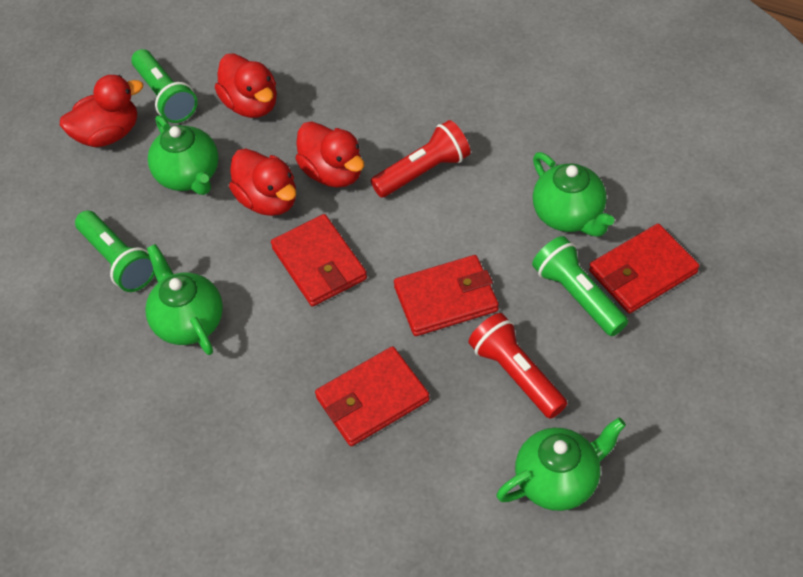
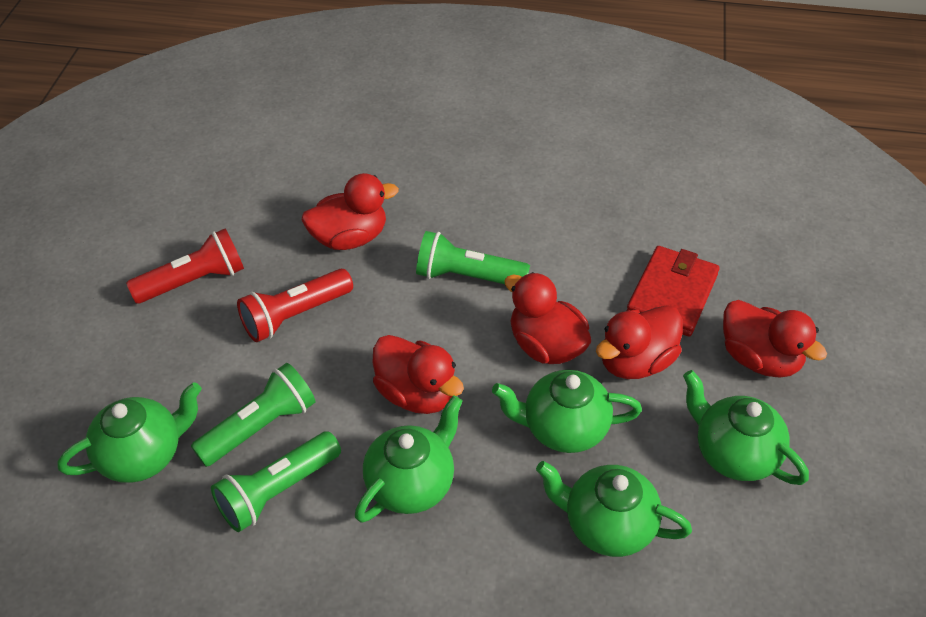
green teapot: 4 -> 5
red duck: 4 -> 5
red wallet: 4 -> 1

